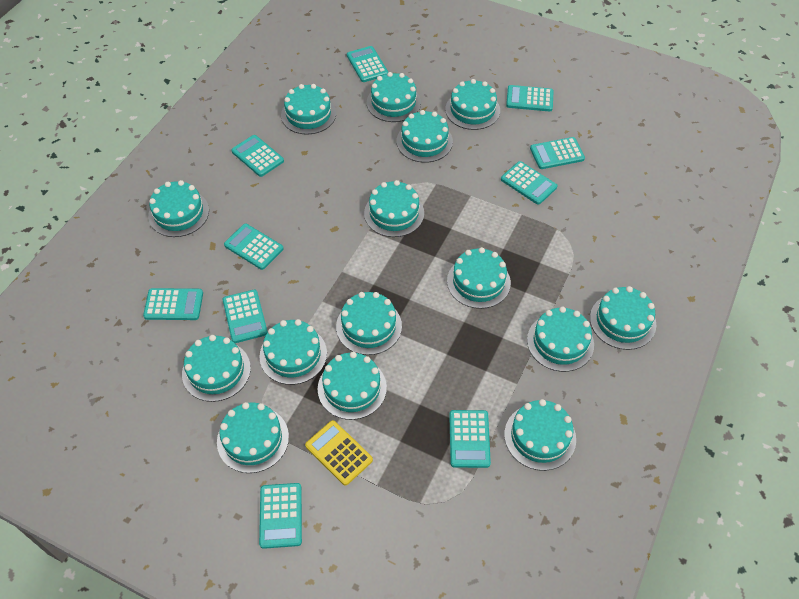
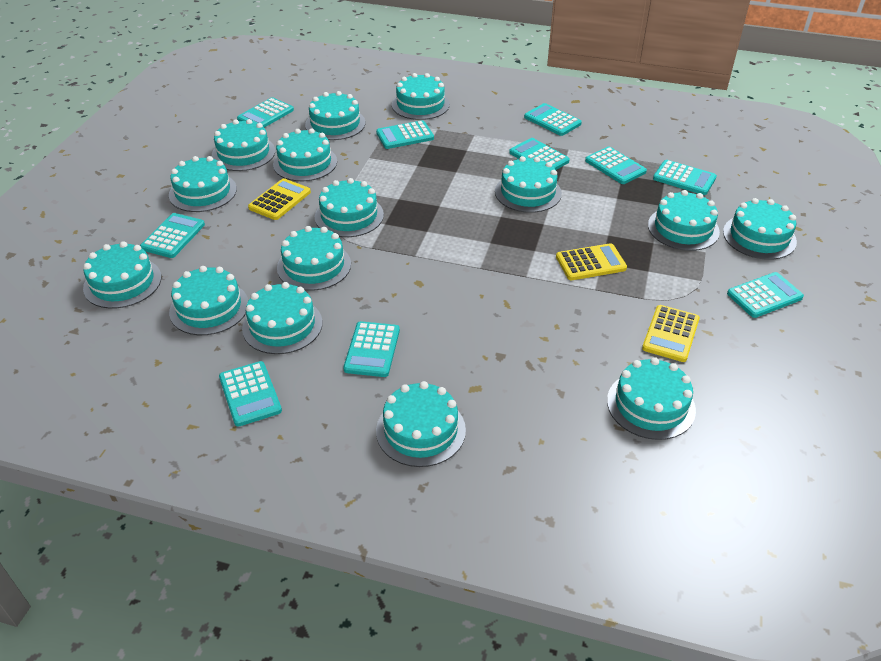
yellow calculator: 1 -> 3

